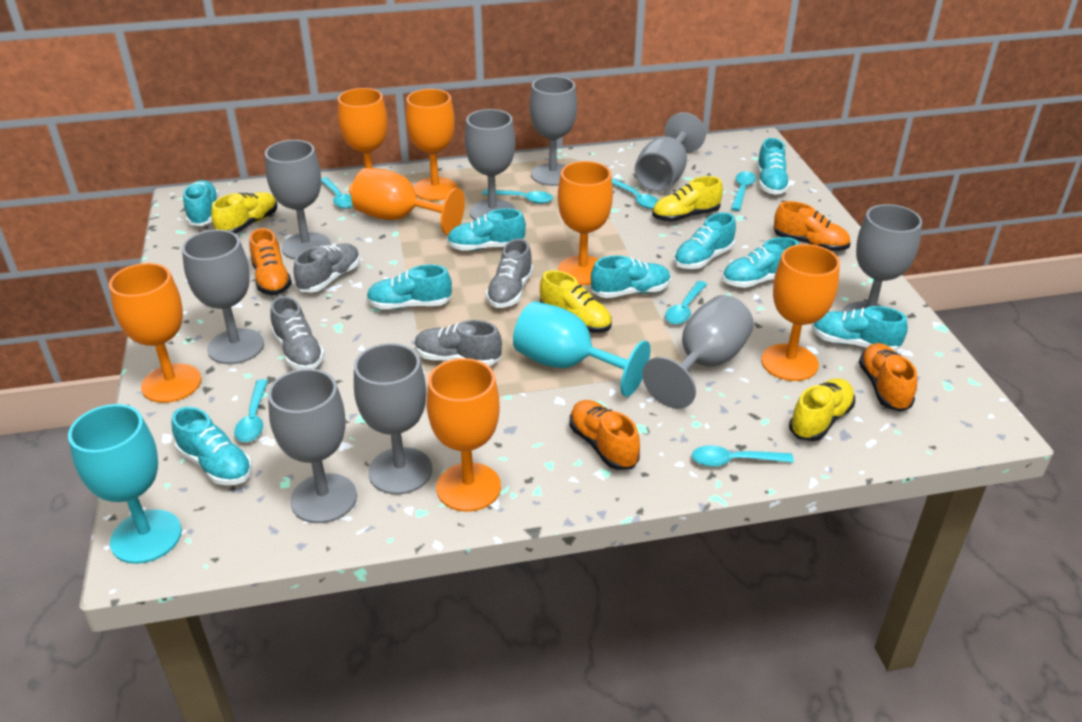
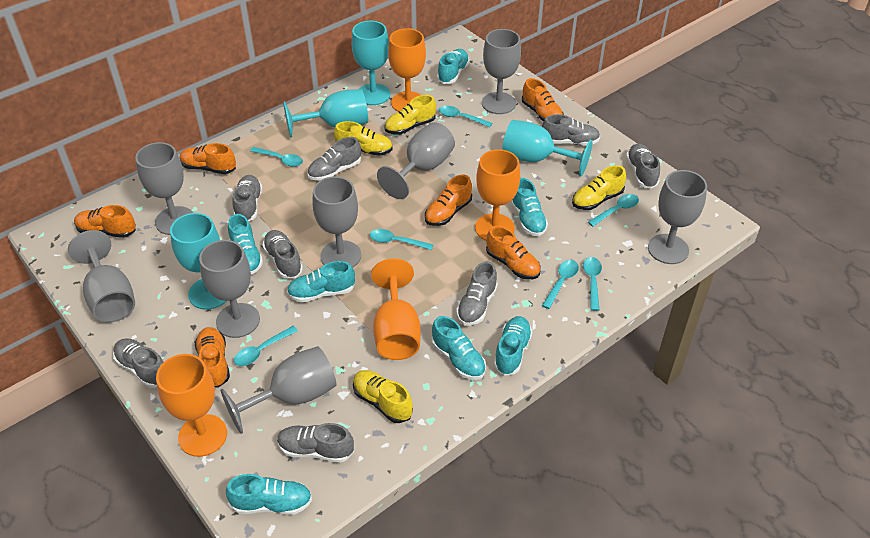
grey goblet: 9 -> 8
grey shoe: 4 -> 8
orange goblet: 7 -> 4
orange shoe: 4 -> 6
turquoise goblet: 2 -> 4
turquoise shoe: 9 -> 7

